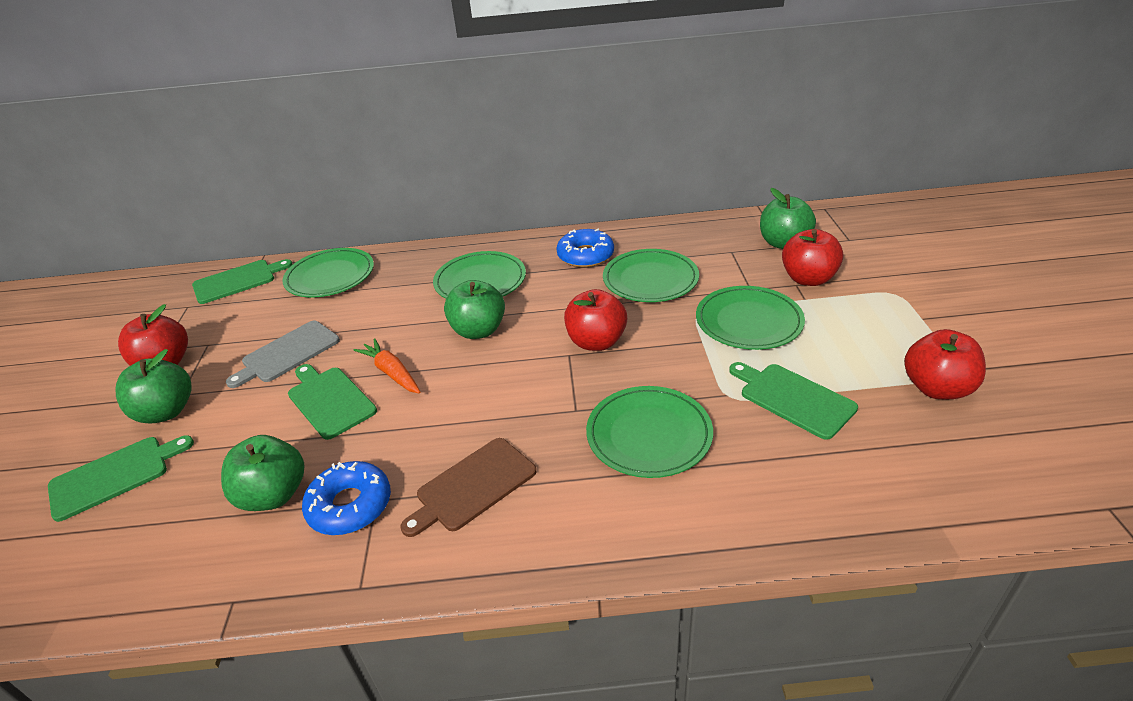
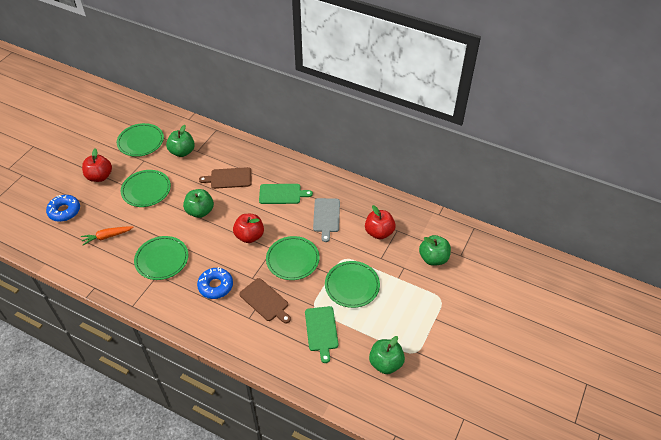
brown cutting board: 1 -> 2
green cutting board: 4 -> 2
red apple: 4 -> 3

